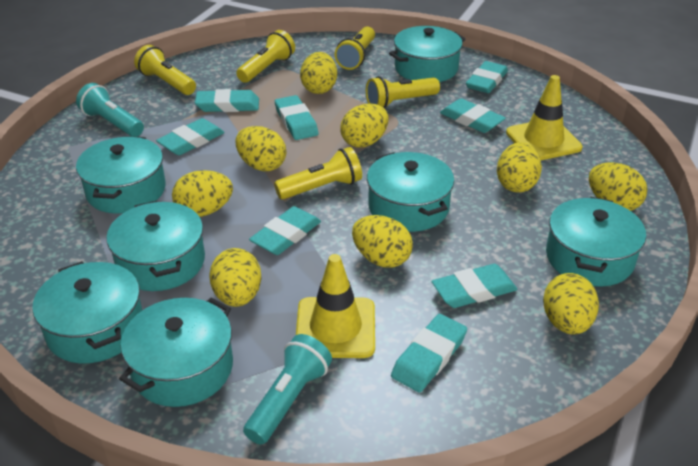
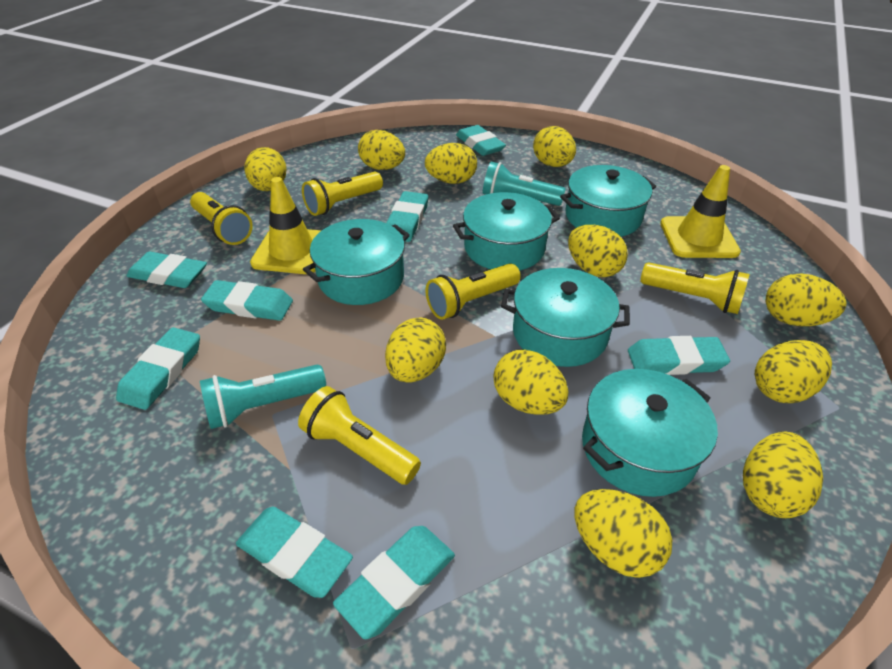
turquoise pot: 7 -> 5
yellow egg: 9 -> 11

